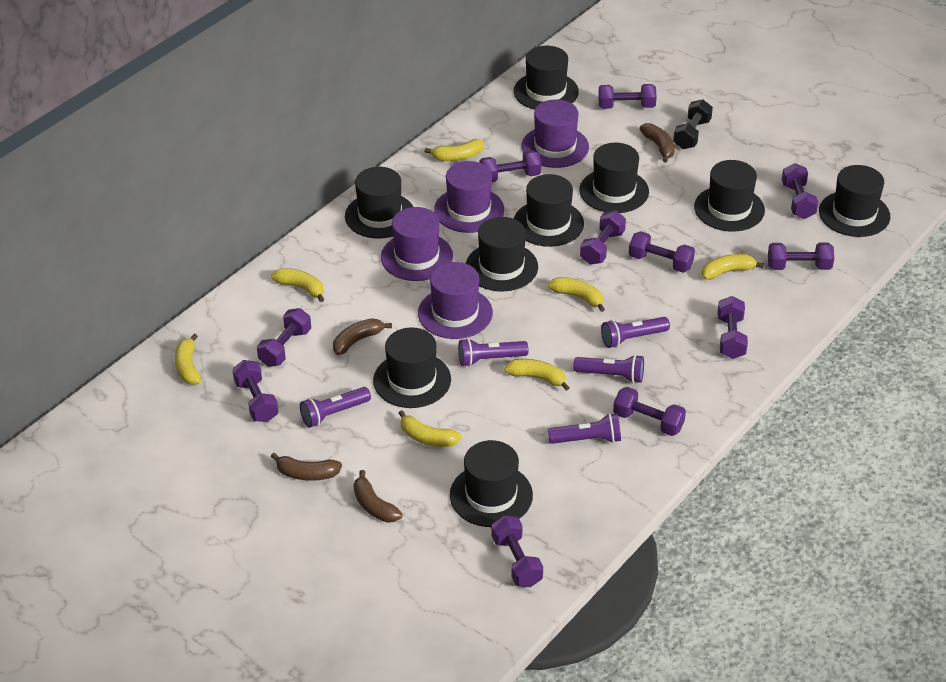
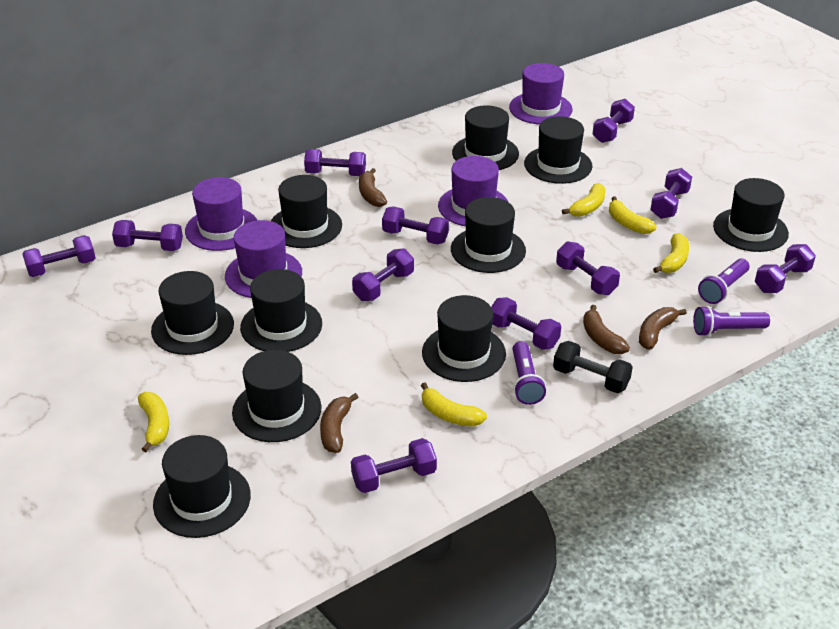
black hat: 9 -> 10
purple flashlight: 5 -> 3
yellow banana: 7 -> 5

